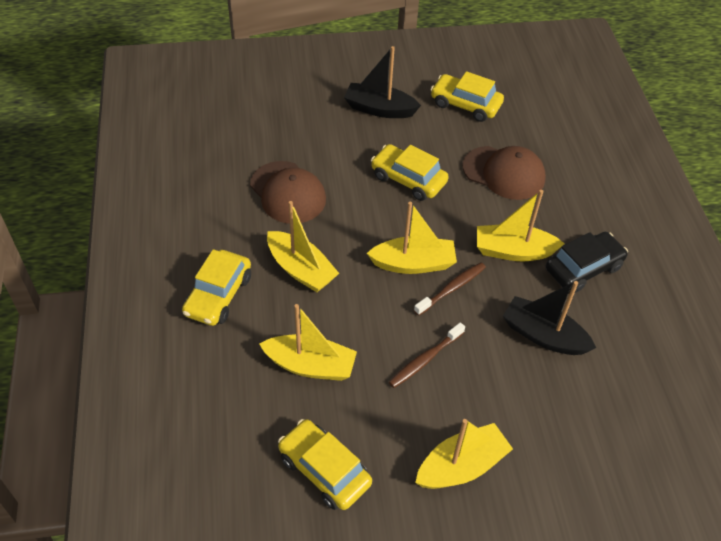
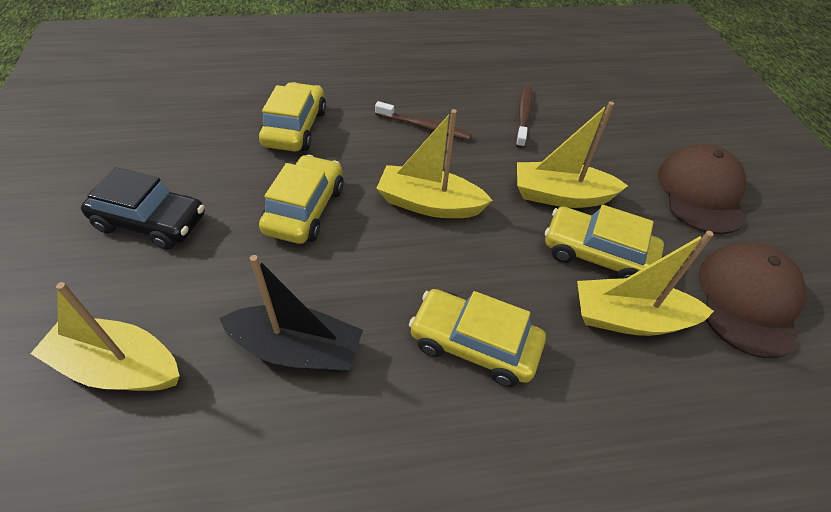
black boat: 2 -> 1
yellow boat: 5 -> 4

